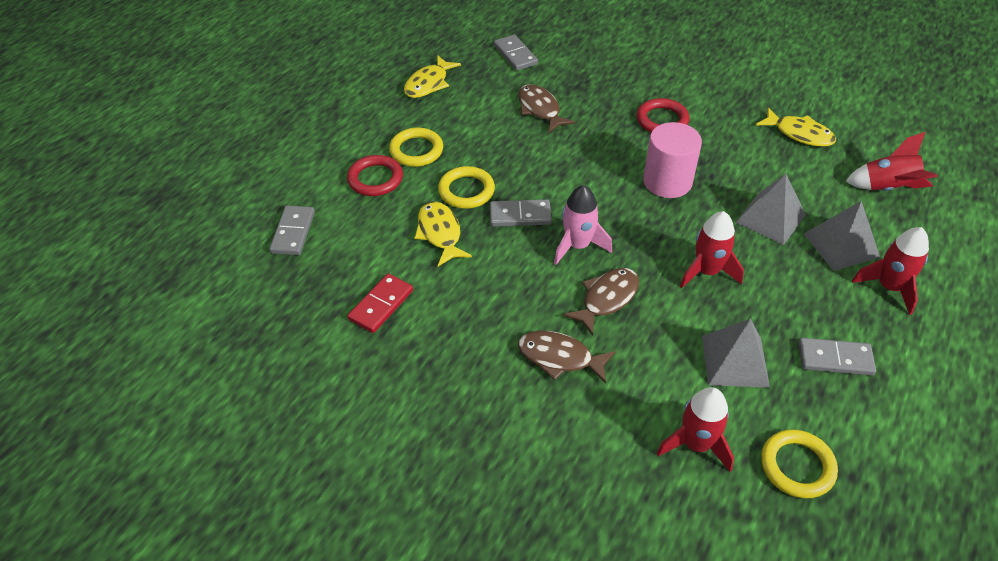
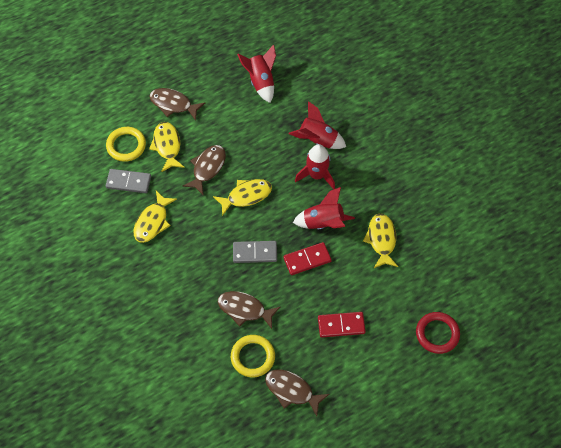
brown fish: 3 -> 4
grey domino: 4 -> 2
grey pyramid: 3 -> 0
pink cylinder: 1 -> 0
pink rocket: 1 -> 0
red domino: 1 -> 2
red ring: 2 -> 1
yellow fish: 3 -> 4
yellow ring: 3 -> 2

